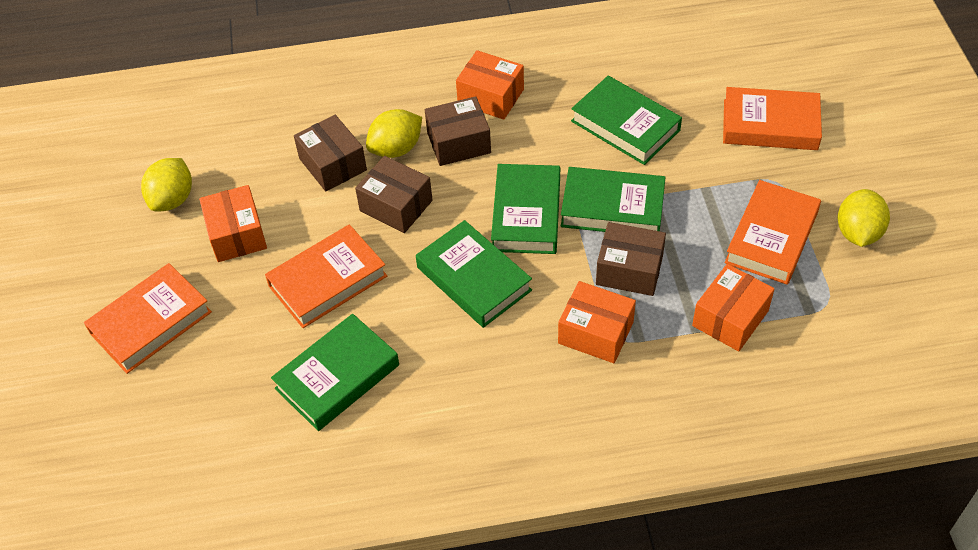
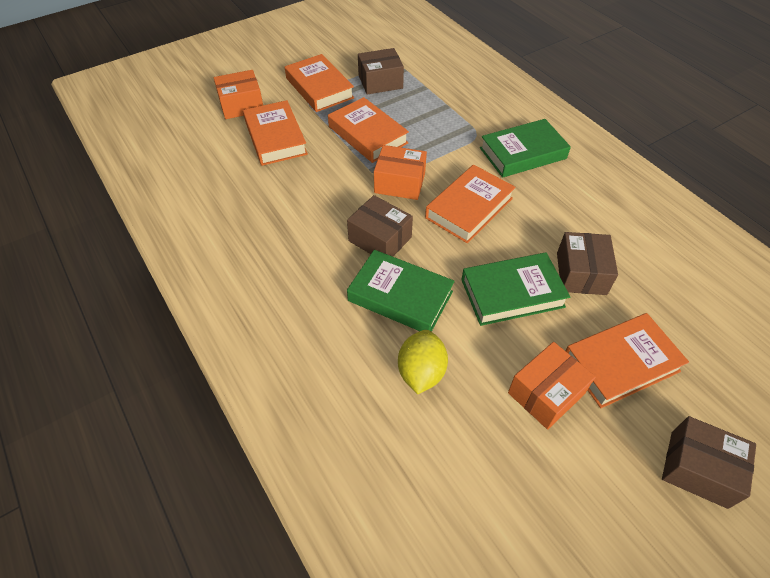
green book: 5 -> 3
orange book: 4 -> 5
orange box: 4 -> 3
yellow lemon: 3 -> 1

